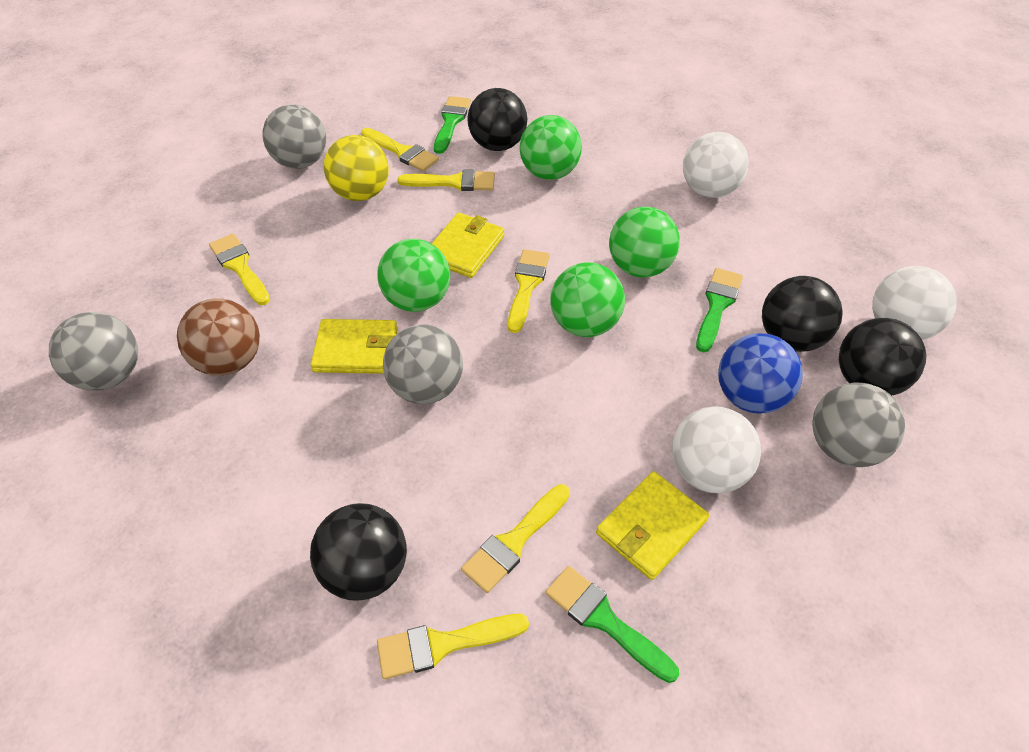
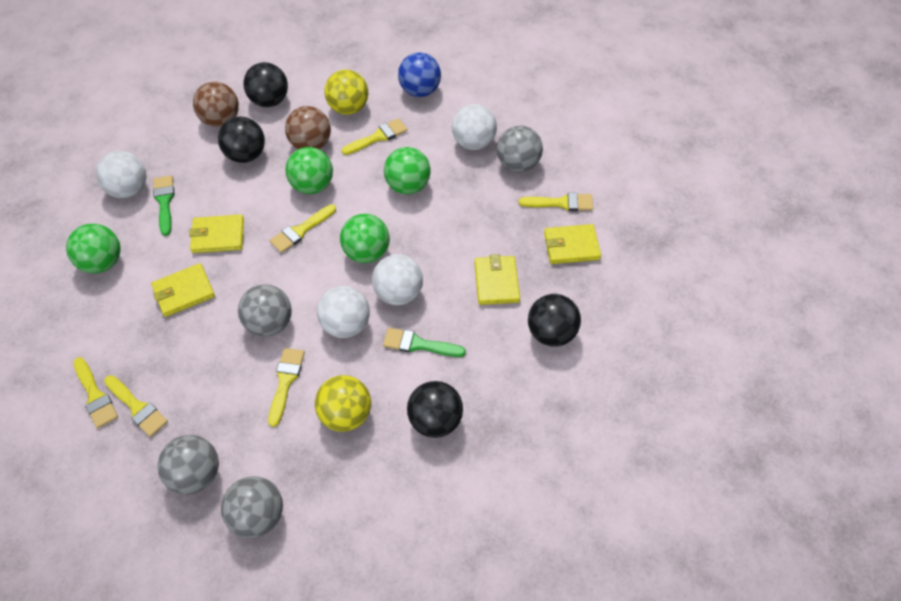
brown ball: 1 -> 2
green brush: 3 -> 2
white ball: 3 -> 4
yellow ball: 1 -> 2
yellow wallet: 3 -> 4

